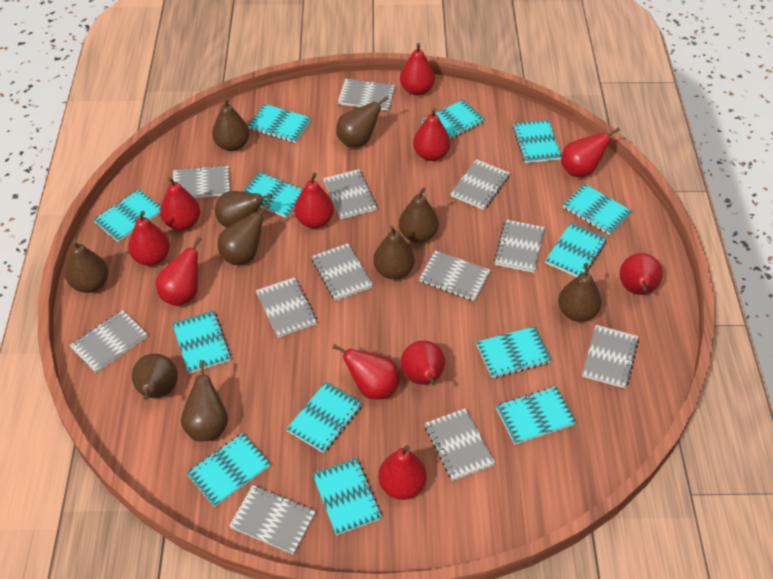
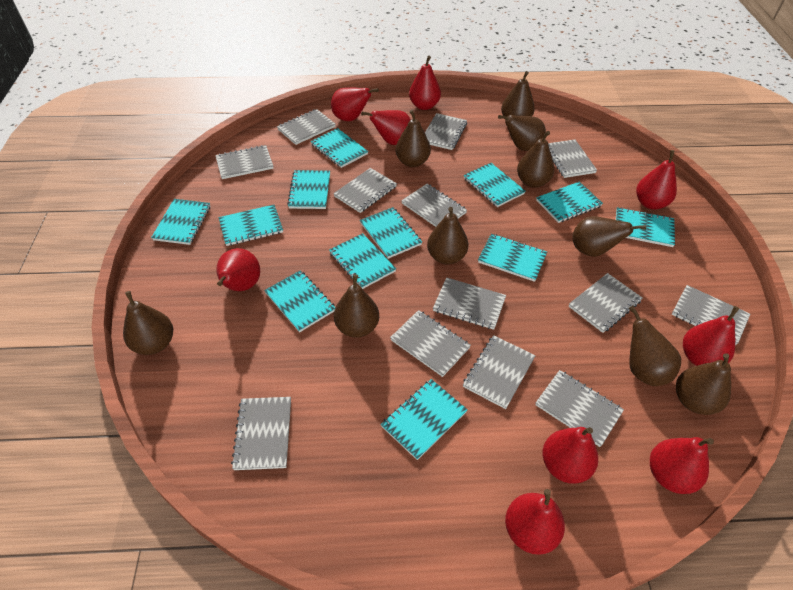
grey notebook: 12 -> 13
red pear: 11 -> 9
turquoise notebook: 13 -> 12

